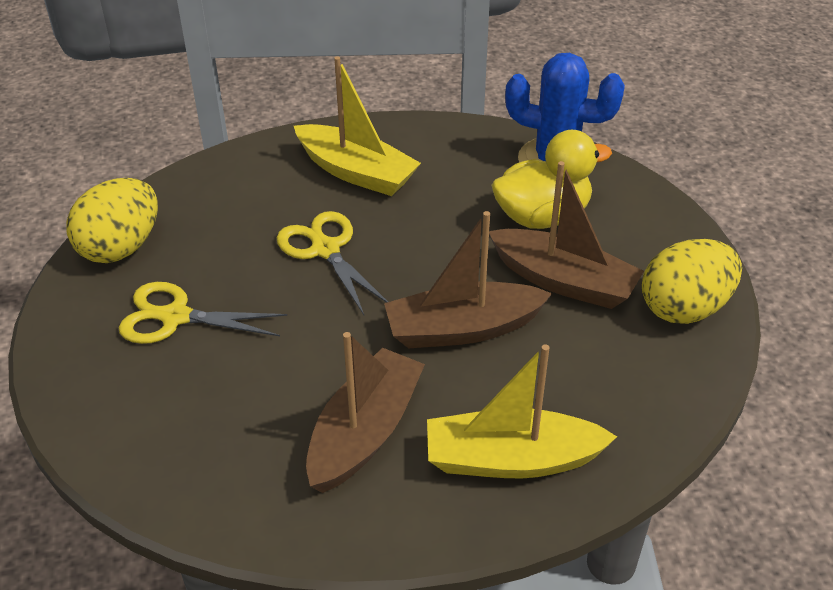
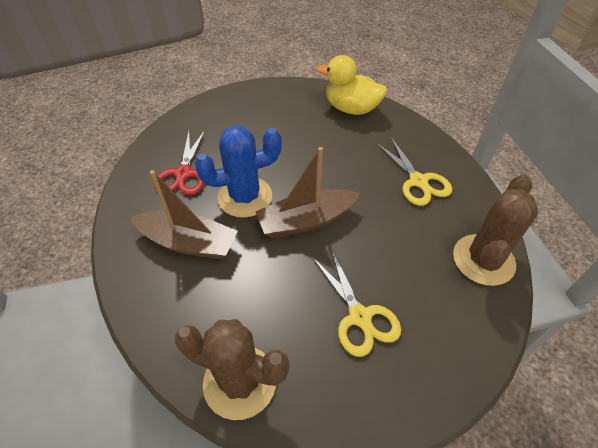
brown boat: 3 -> 2
brown cactus: 0 -> 2
red scissors: 0 -> 1
yellow boat: 2 -> 0
yellow egg: 2 -> 0

